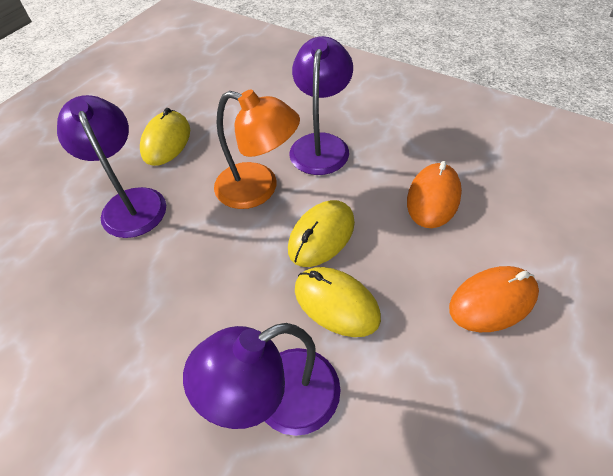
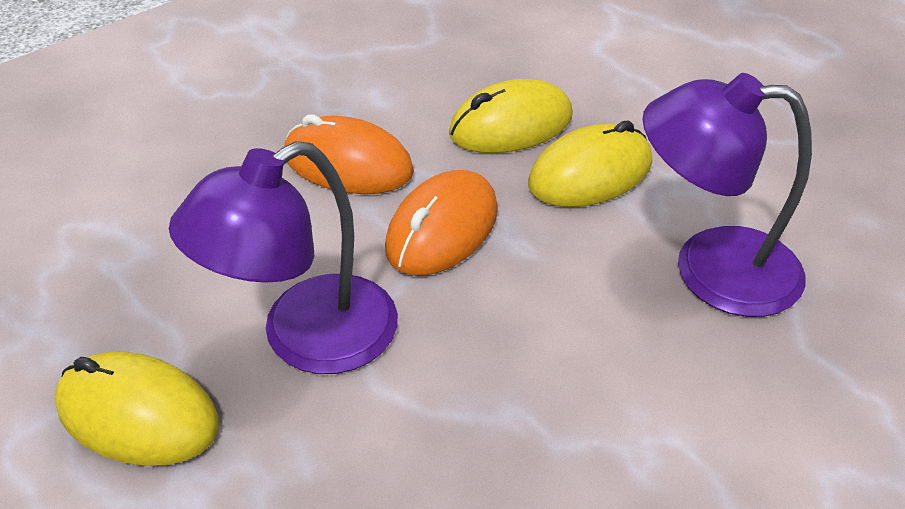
orange lamp: 1 -> 0
purple lamp: 3 -> 2

